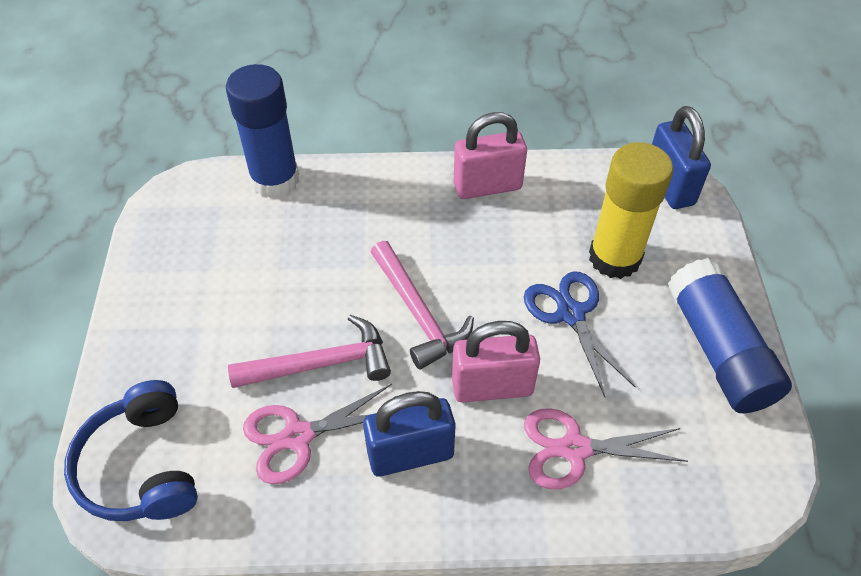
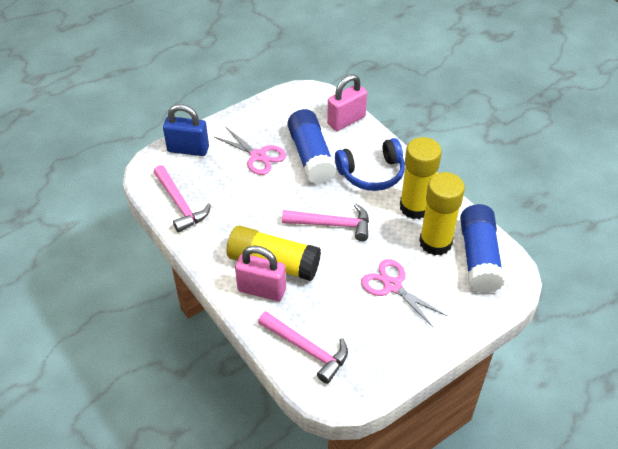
blue padlock: 2 -> 1
blue scissors: 1 -> 0
pink hammer: 2 -> 3
yellow glue stick: 1 -> 3

